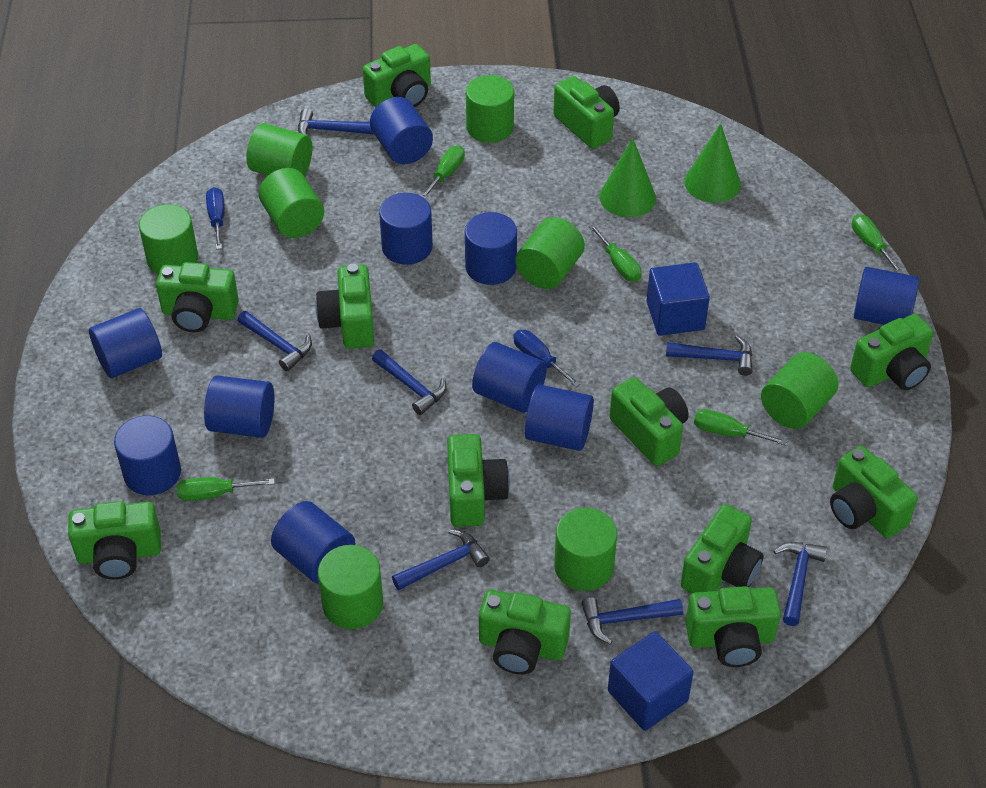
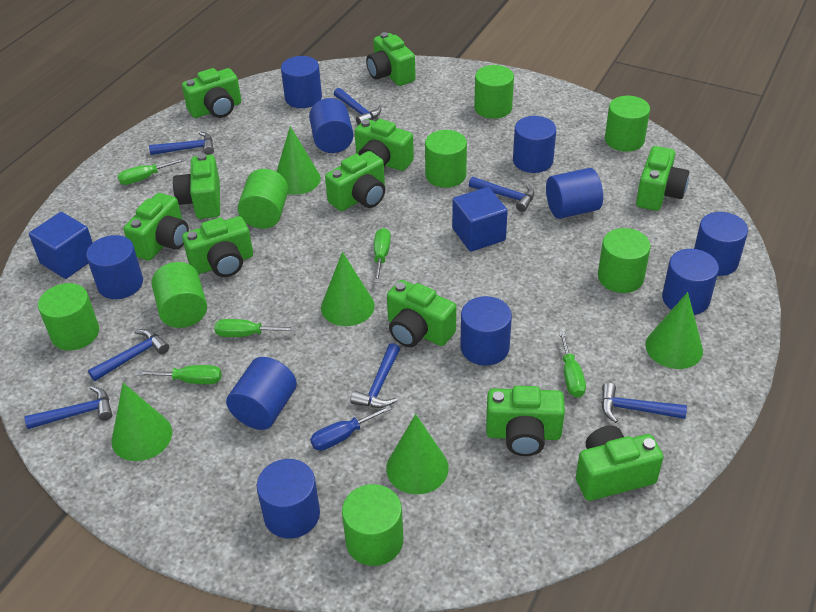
blue screwdriver: 2 -> 1
green camera: 12 -> 11
green cone: 2 -> 5

